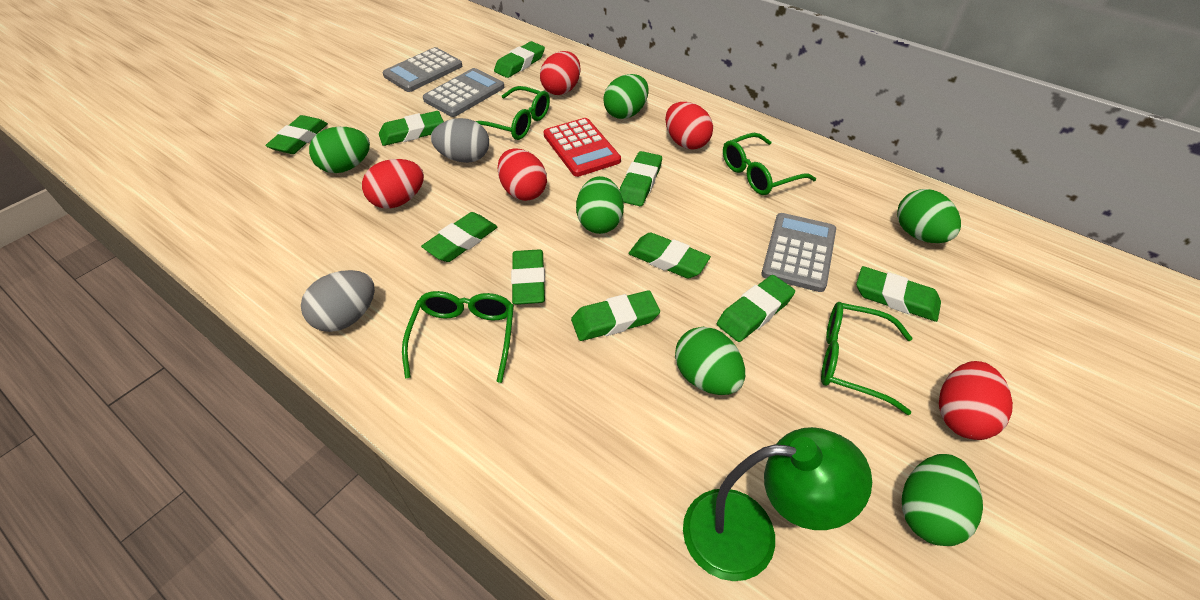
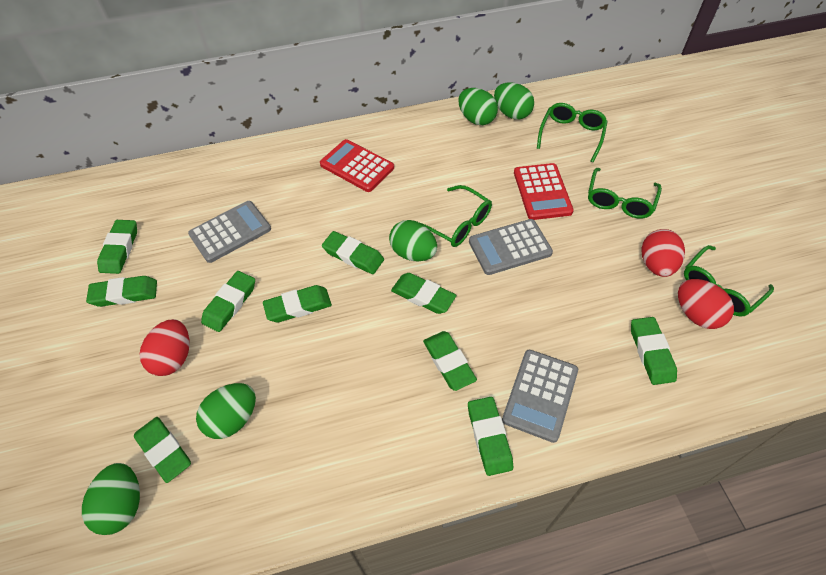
green egg: 6 -> 5
green lamp: 1 -> 0
grey egg: 2 -> 0
red calculator: 1 -> 2
red egg: 5 -> 3

